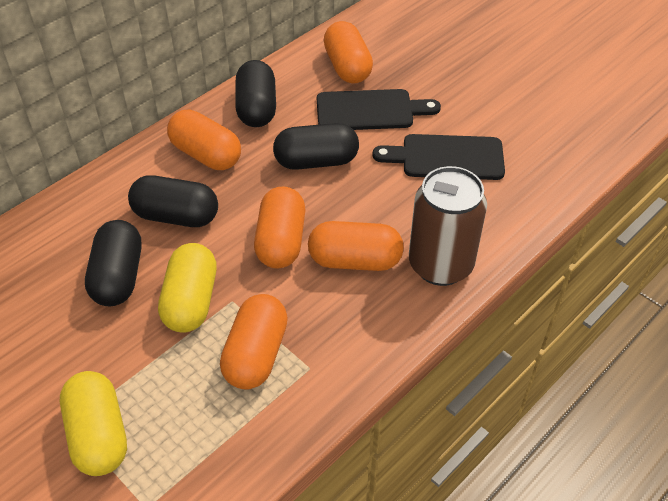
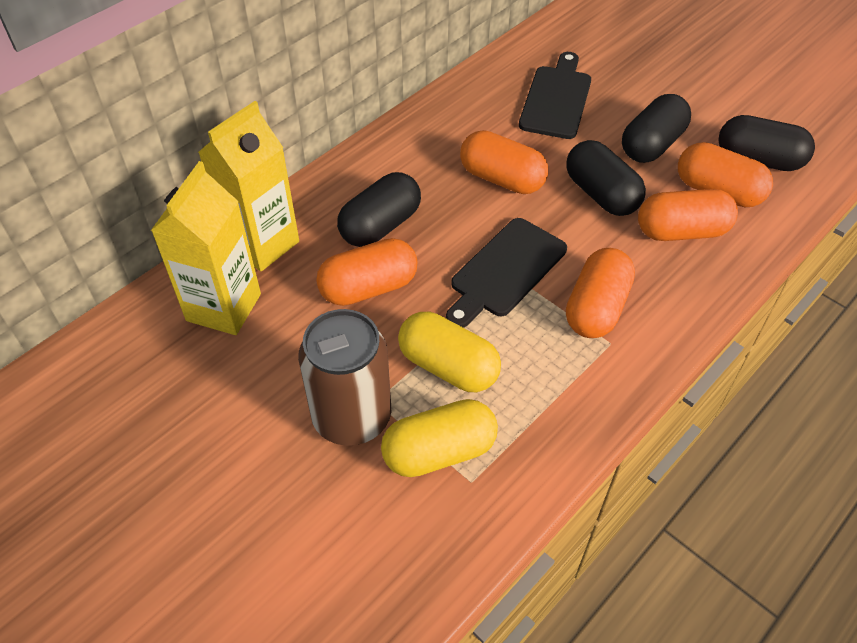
yellow carton: 0 -> 2

